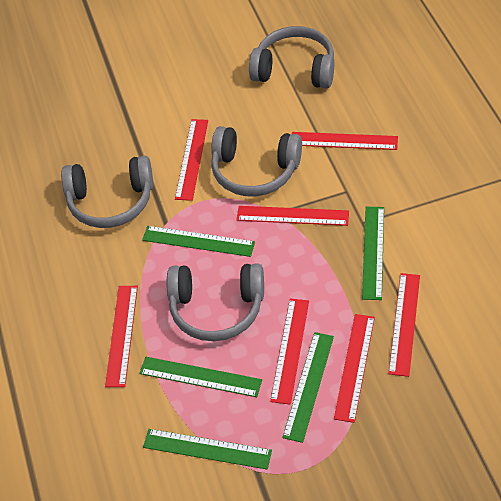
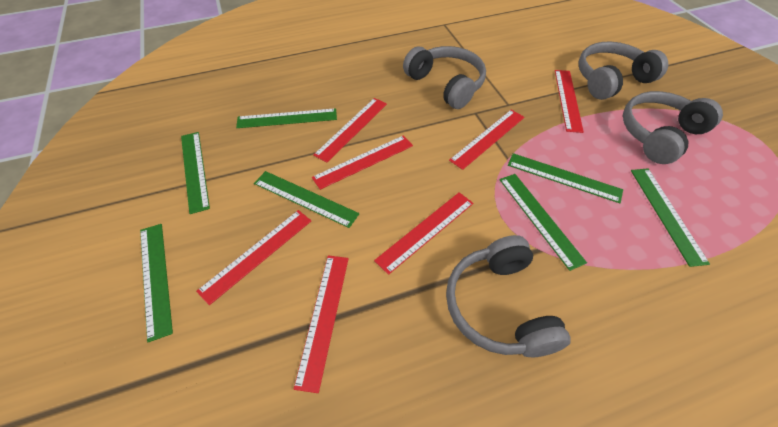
green ruler: 5 -> 7

